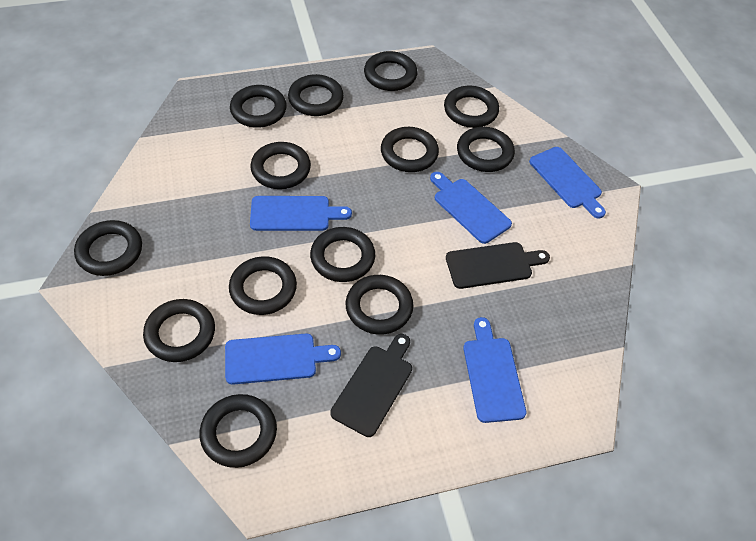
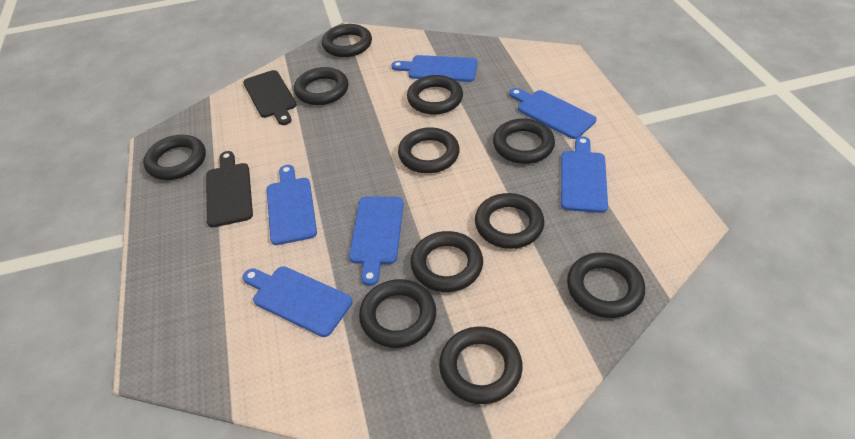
black ring: 13 -> 11
blue cutting board: 5 -> 6

